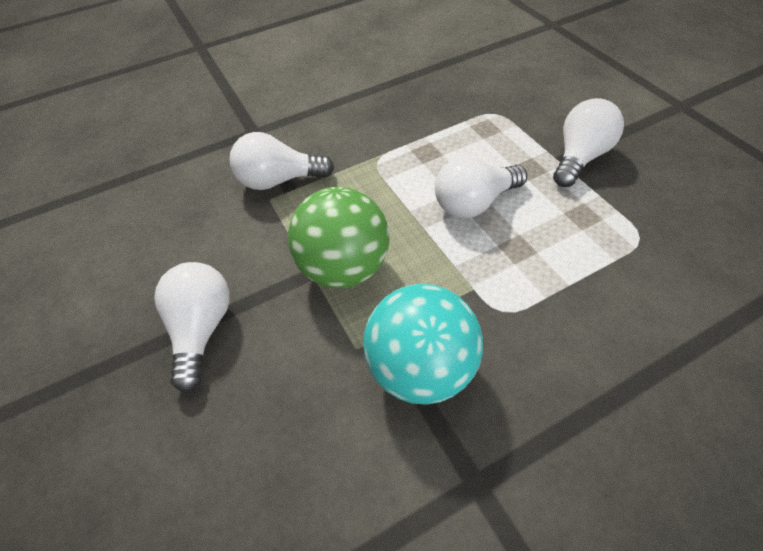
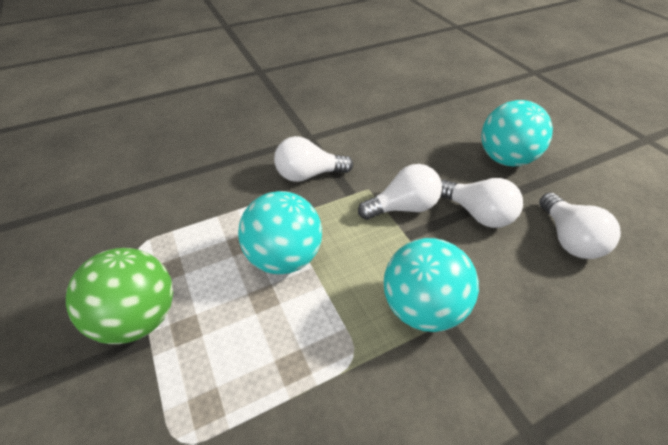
turquoise ball: 1 -> 3

